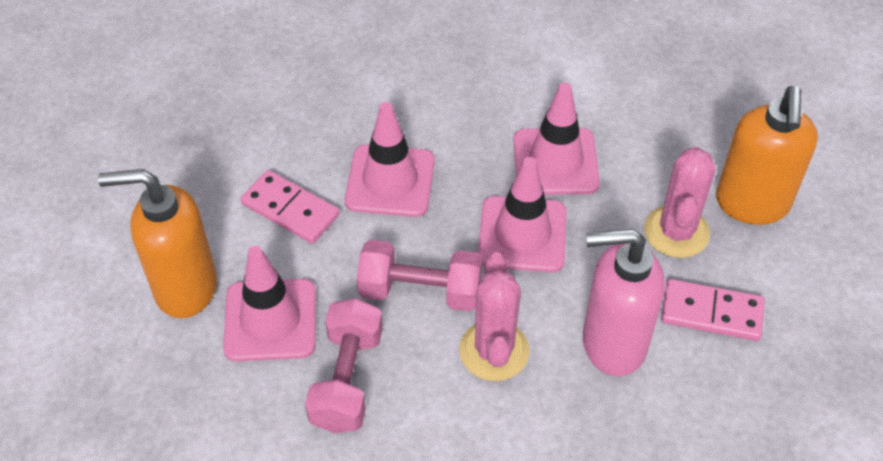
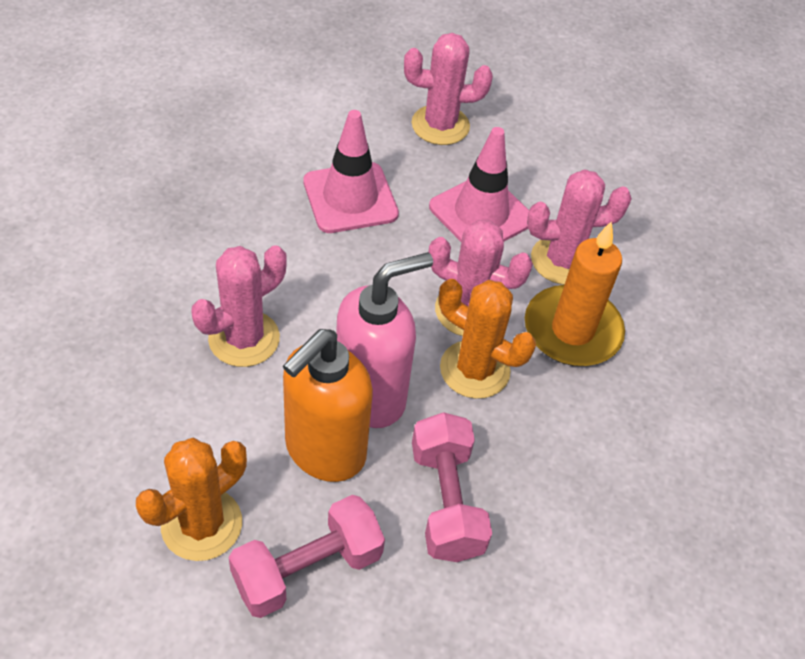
orange cactus: 0 -> 2
orange candle: 0 -> 1
orange soap dispenser: 2 -> 1
pink cactus: 2 -> 4
pink domino: 2 -> 0
pink traffic cone: 4 -> 2

